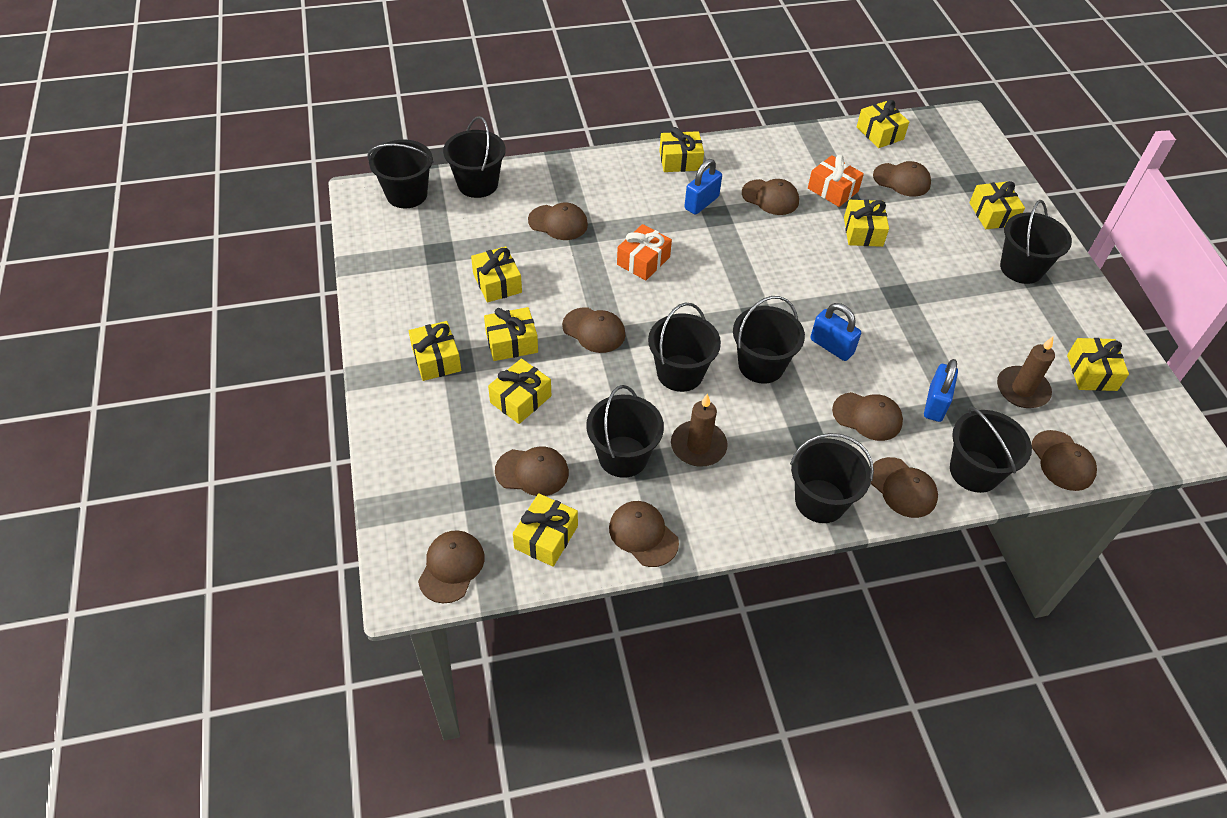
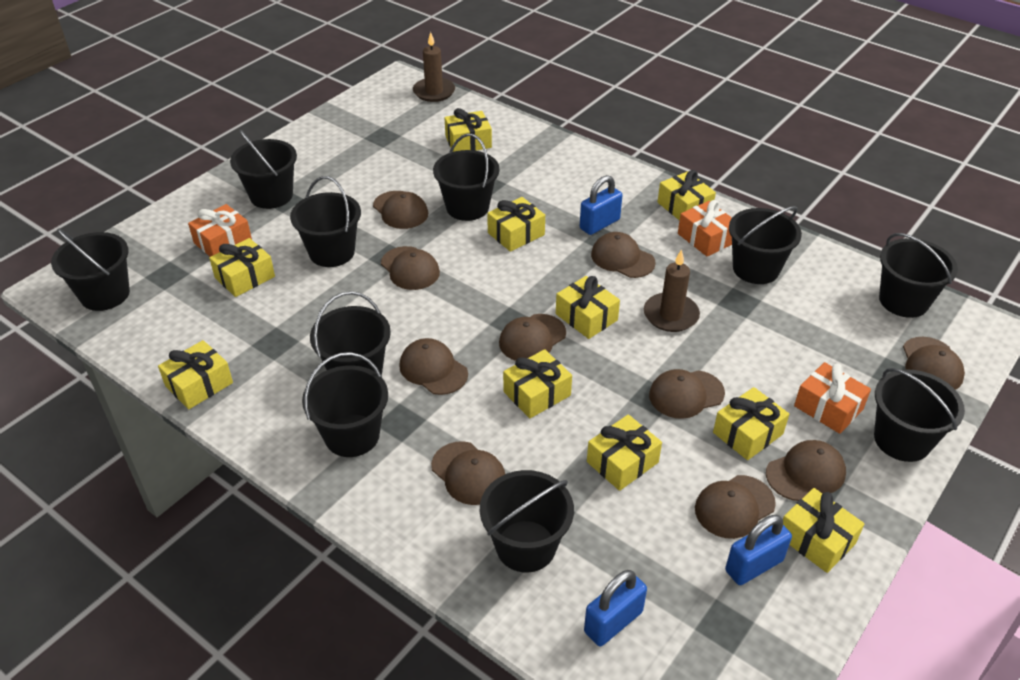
black bucket: 8 -> 10
orange gift: 2 -> 3

